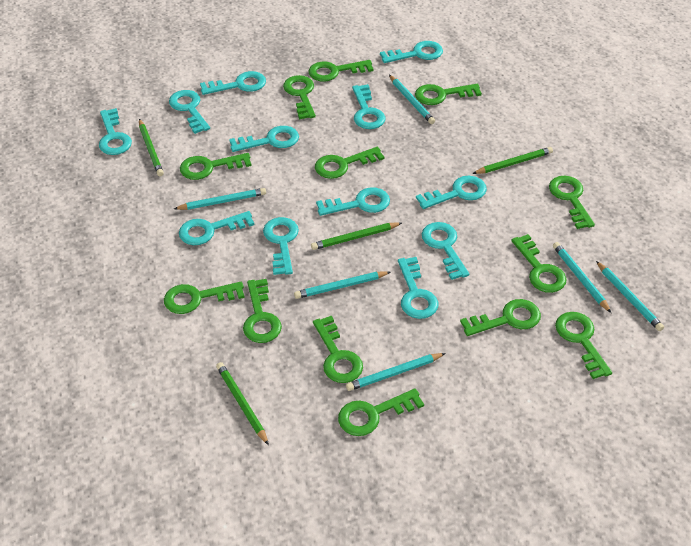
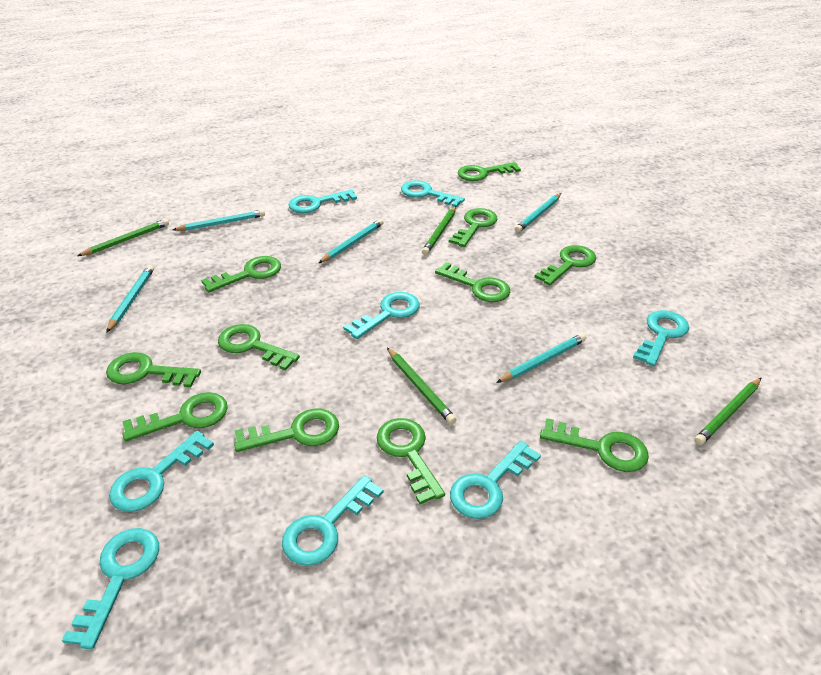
green key: 13 -> 11
turquoise key: 12 -> 8
turquoise pencil: 6 -> 5

